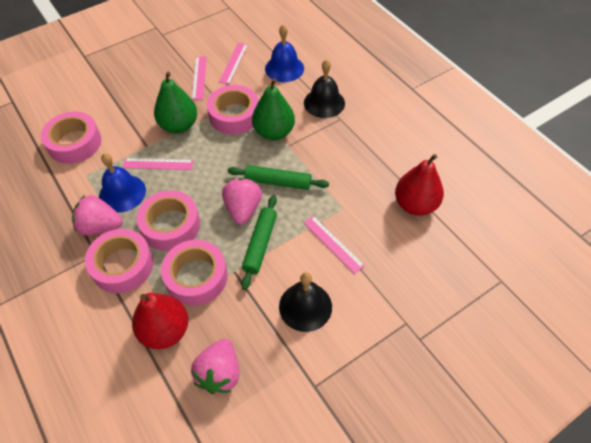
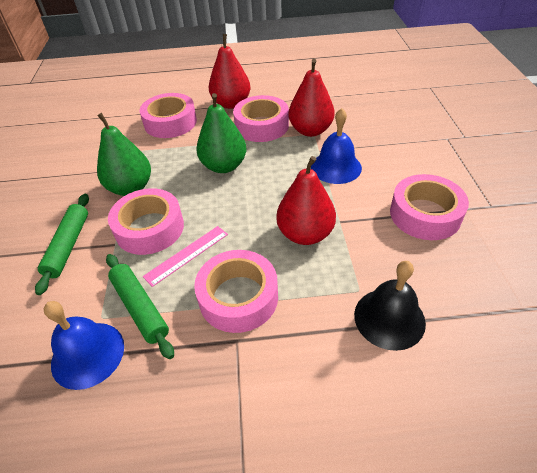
black bell: 2 -> 1
pink ruler: 4 -> 1
pink strawberry: 3 -> 0
red pear: 2 -> 3

